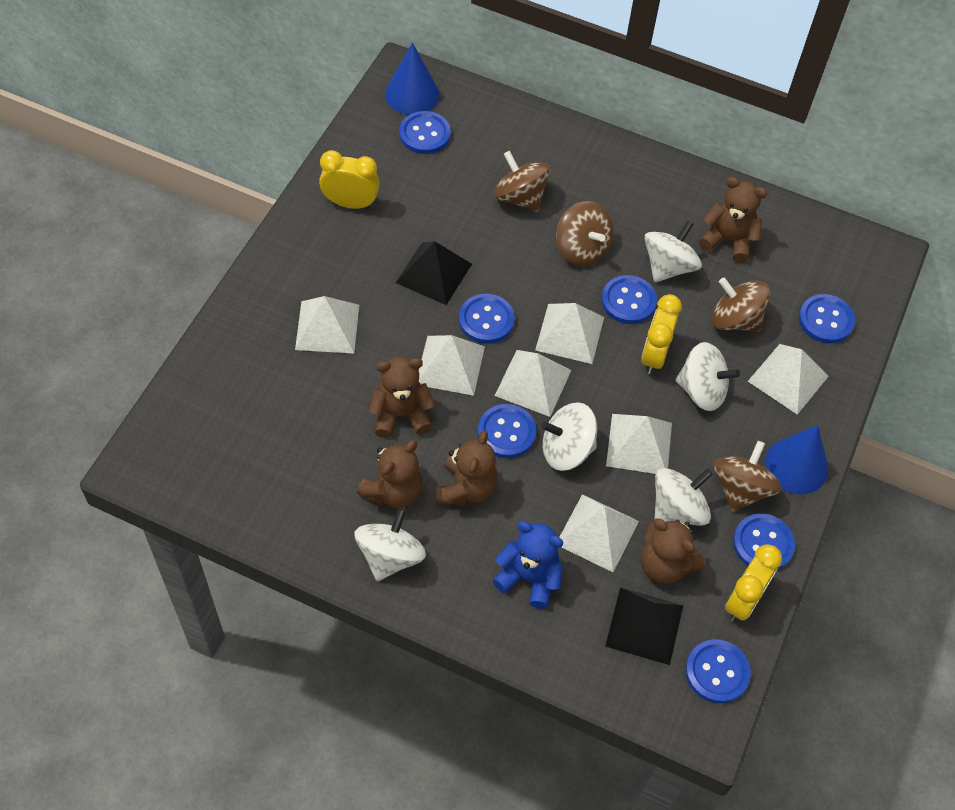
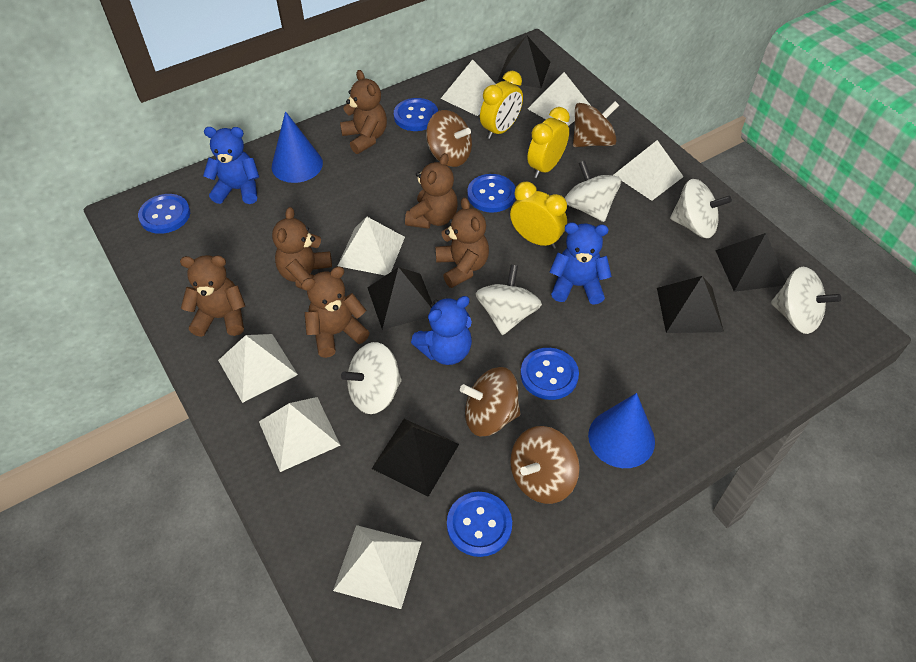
black pyramid: 2 -> 5
blue button: 7 -> 5
blue teddy bear: 1 -> 3
brown teddy bear: 5 -> 6

